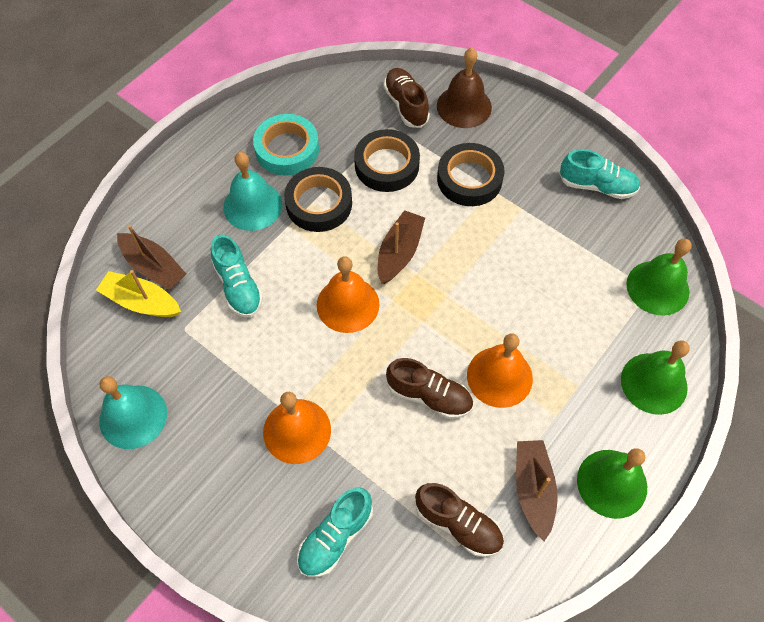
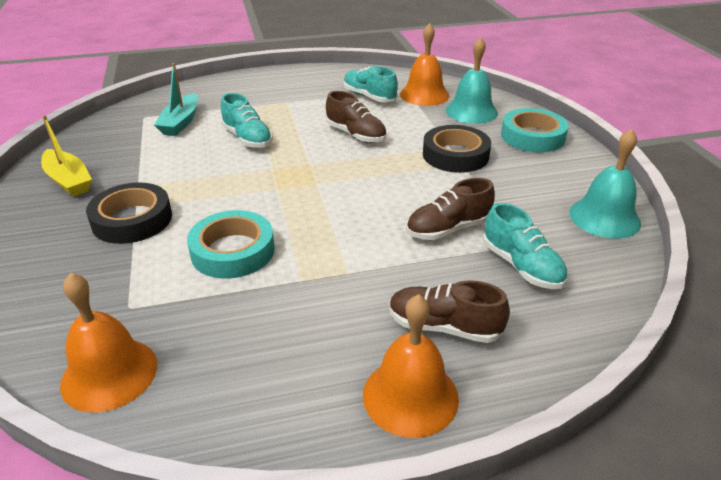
black tape: 3 -> 2
brown bell: 1 -> 0
brown boat: 3 -> 0
green bell: 3 -> 0
turquoise boat: 0 -> 1
turquoise tape: 1 -> 2

